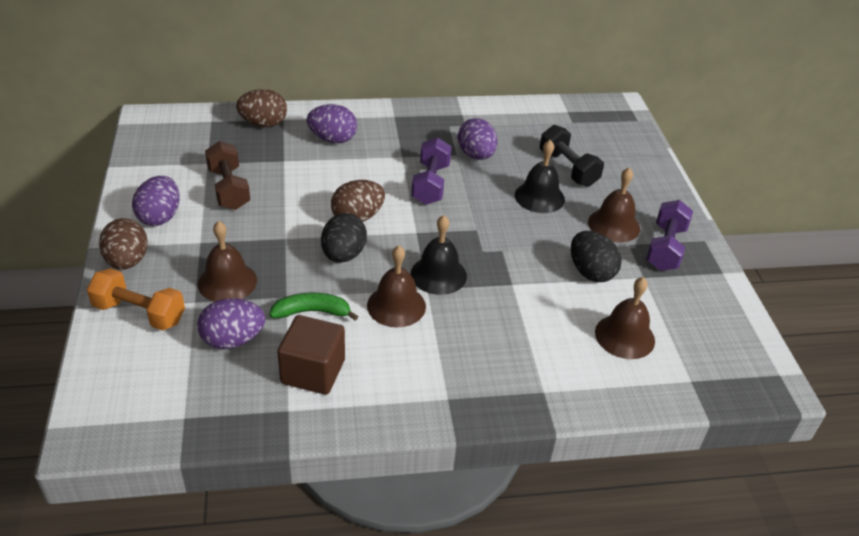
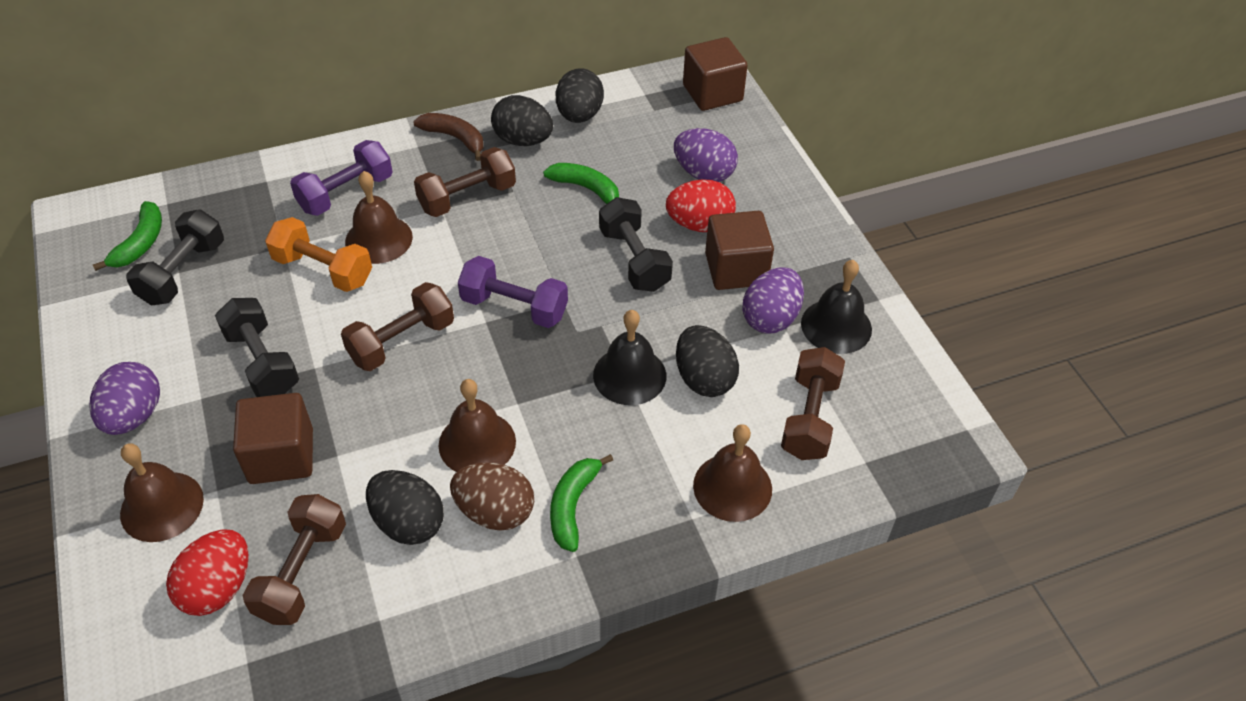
black dumbbell: 1 -> 3
black egg: 2 -> 4
brown banana: 0 -> 1
brown cube: 1 -> 3
brown dumbbell: 1 -> 4
brown egg: 3 -> 1
green banana: 1 -> 3
purple egg: 4 -> 3
red egg: 0 -> 2

